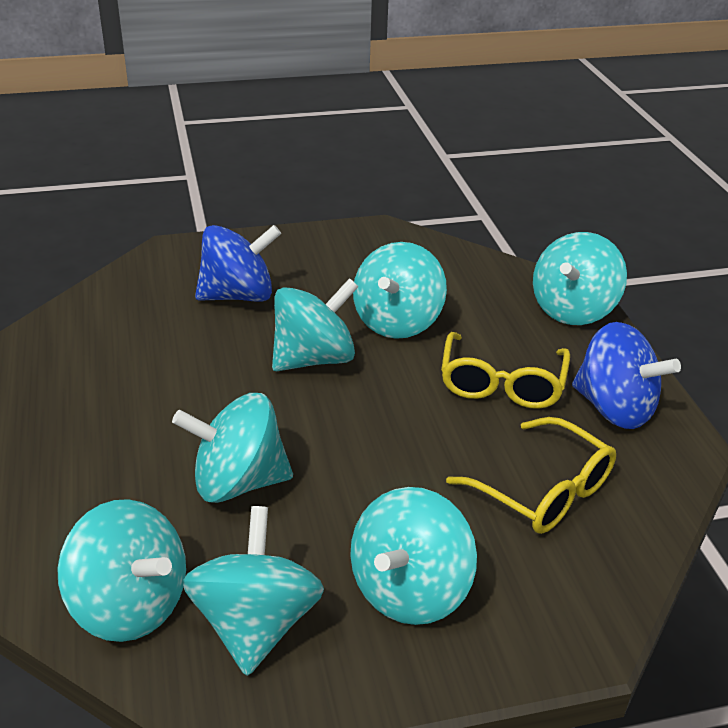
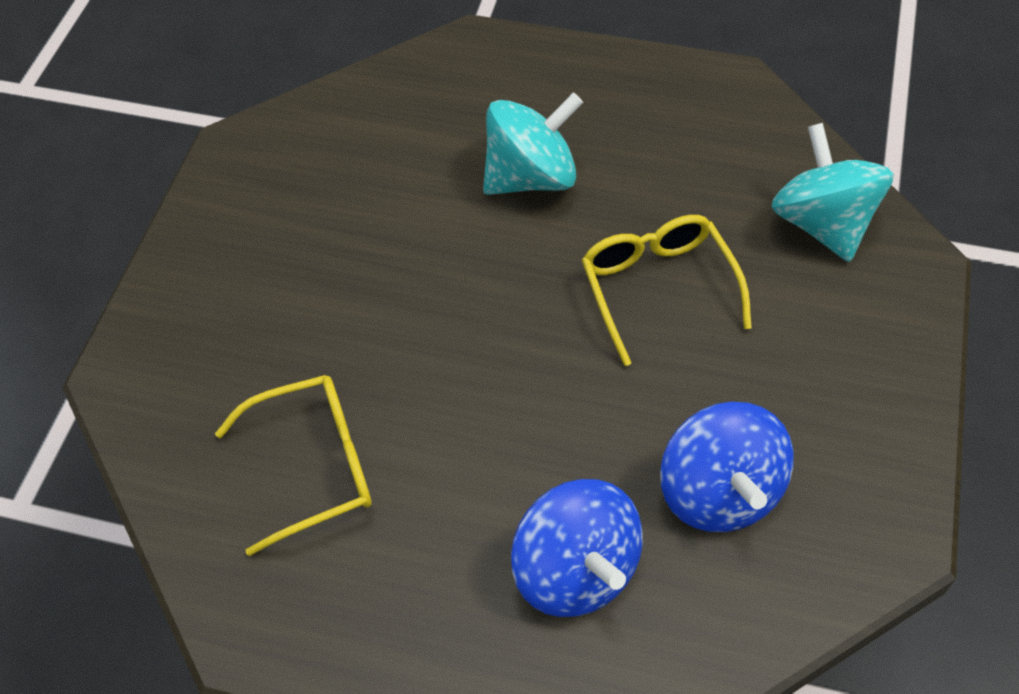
turquoise spinning top: 7 -> 2

